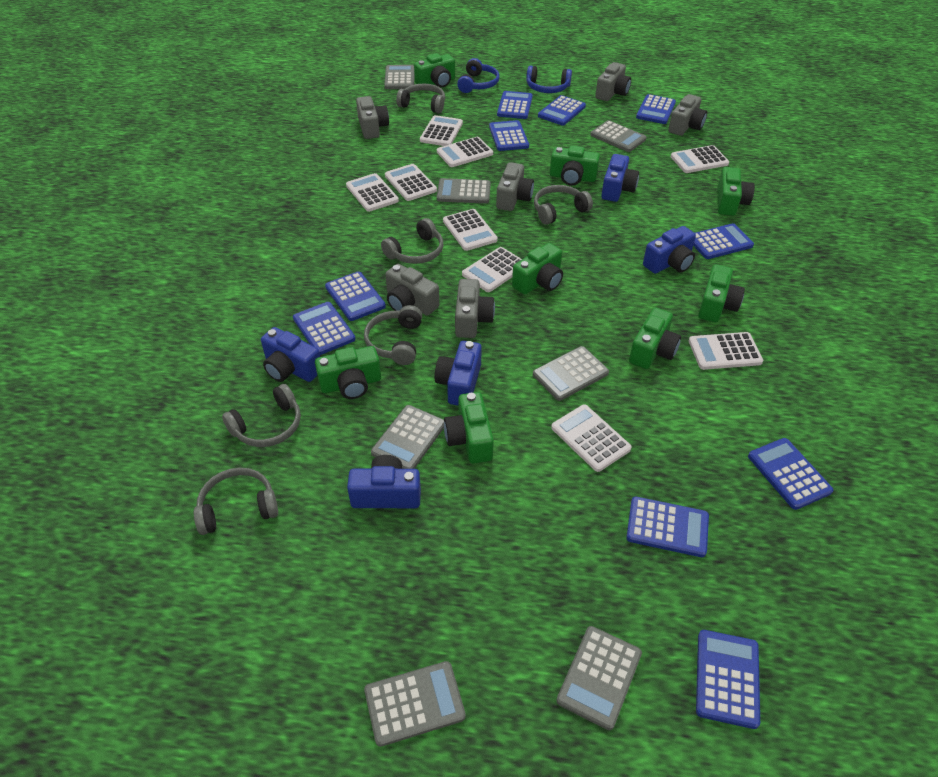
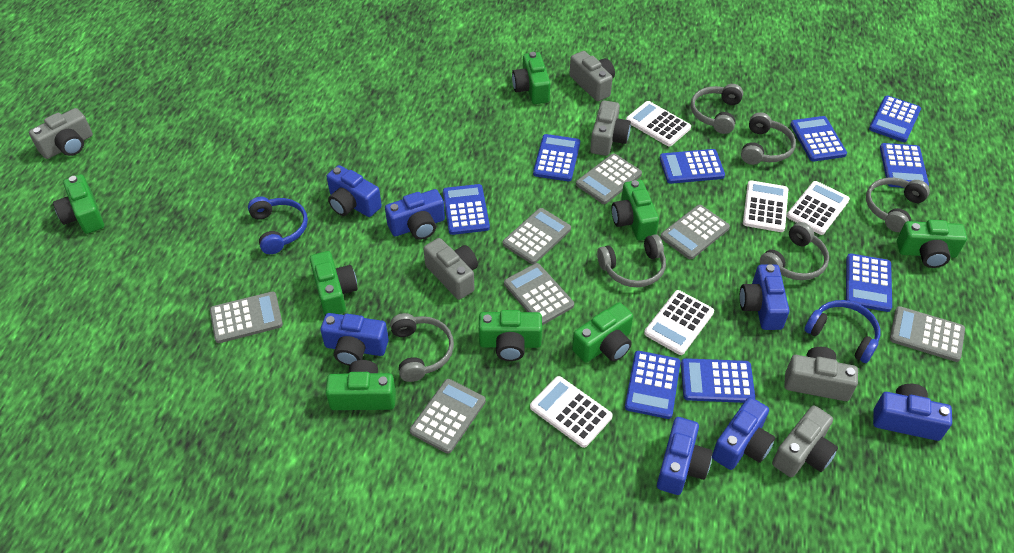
blue calculator: 10 -> 9
blue camera: 5 -> 7
white calculator: 9 -> 5

